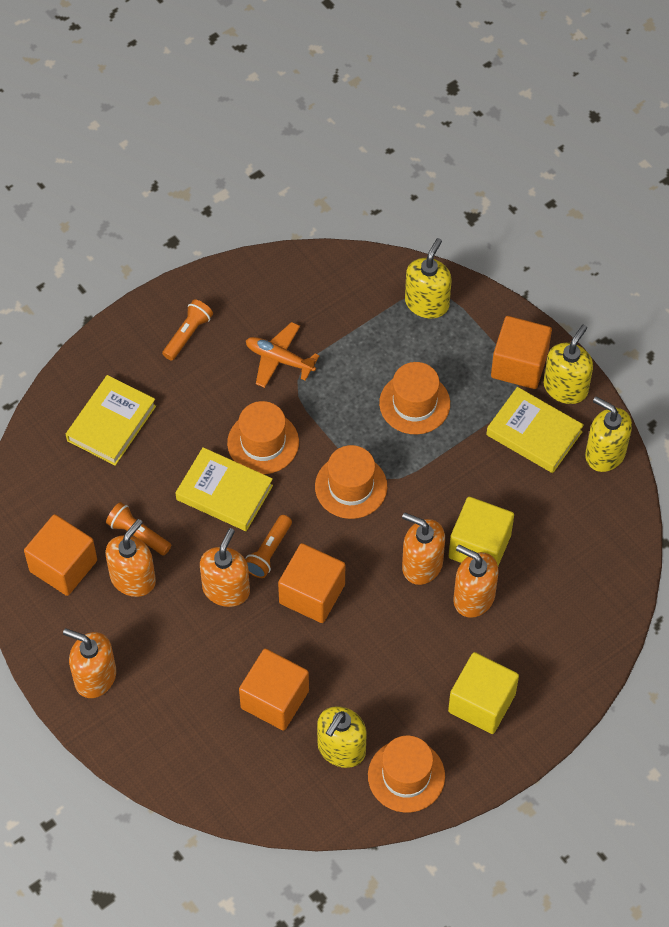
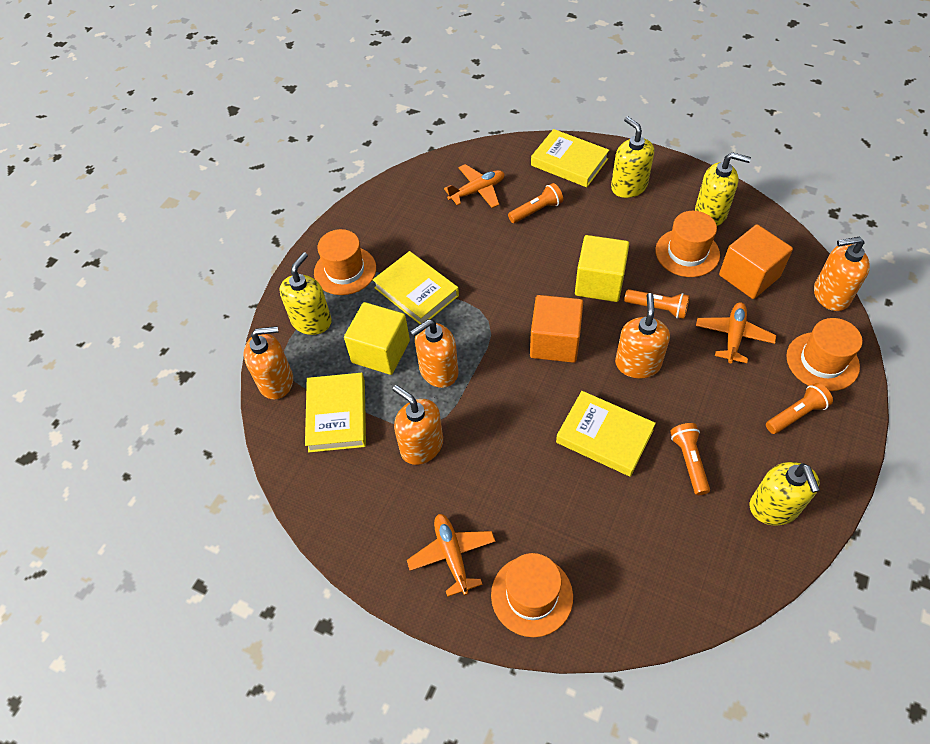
orange cube: 4 -> 2
orange flashlight: 3 -> 4
orange plane: 1 -> 3
yellow book: 3 -> 4

